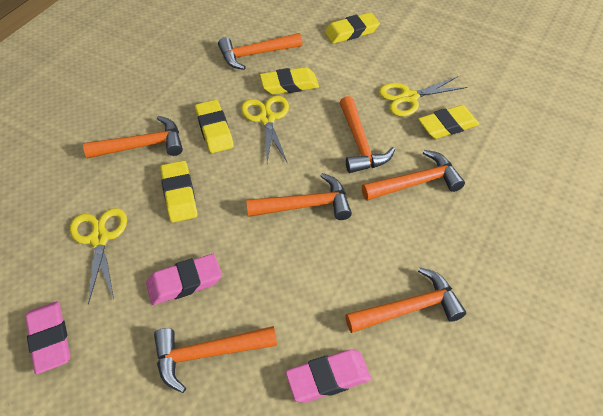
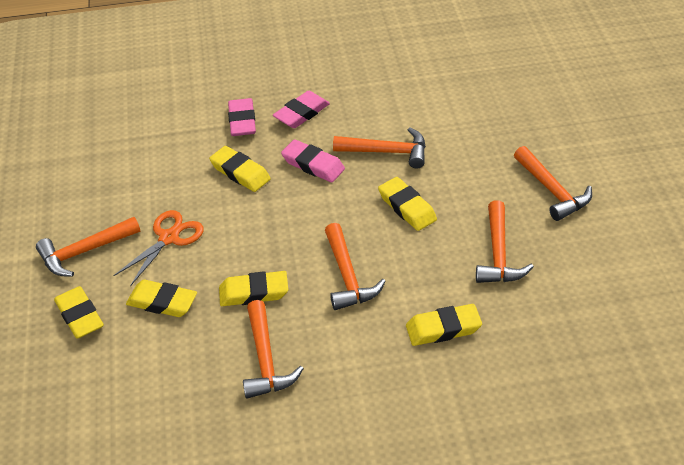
orange hammer: 7 -> 6
orange scissors: 0 -> 1
yellow eraser: 5 -> 6
yellow scissors: 3 -> 0

